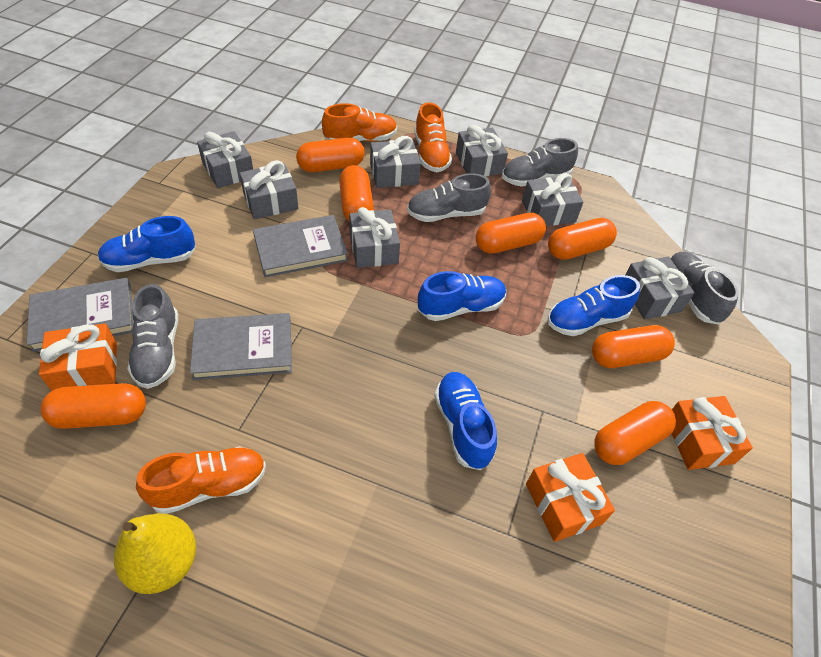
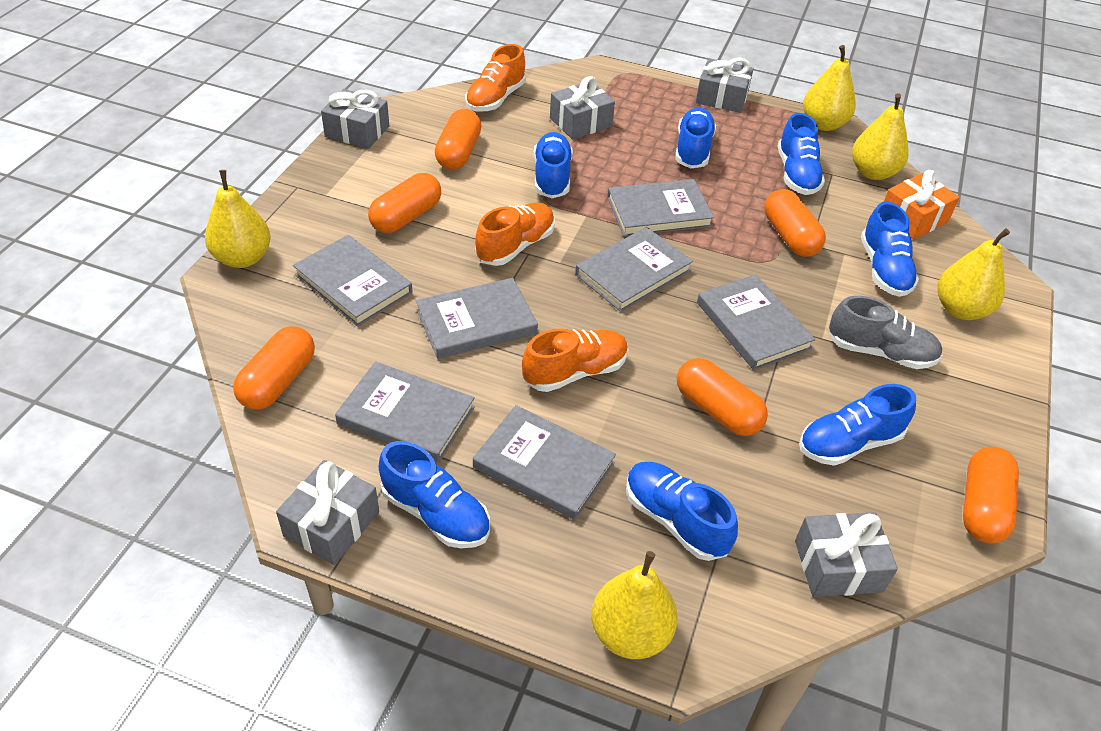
blue shoe: 4 -> 7
grey book: 3 -> 7
grey gift: 7 -> 5
grey shoe: 4 -> 1
orange capsule: 7 -> 6
orange gift: 3 -> 1
yellow pear: 1 -> 5

